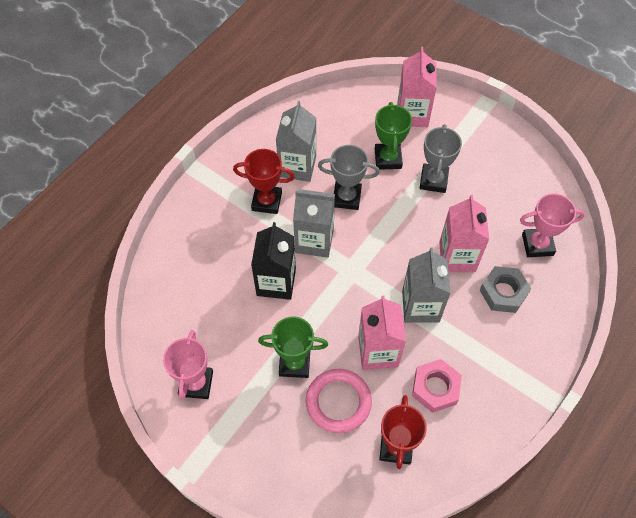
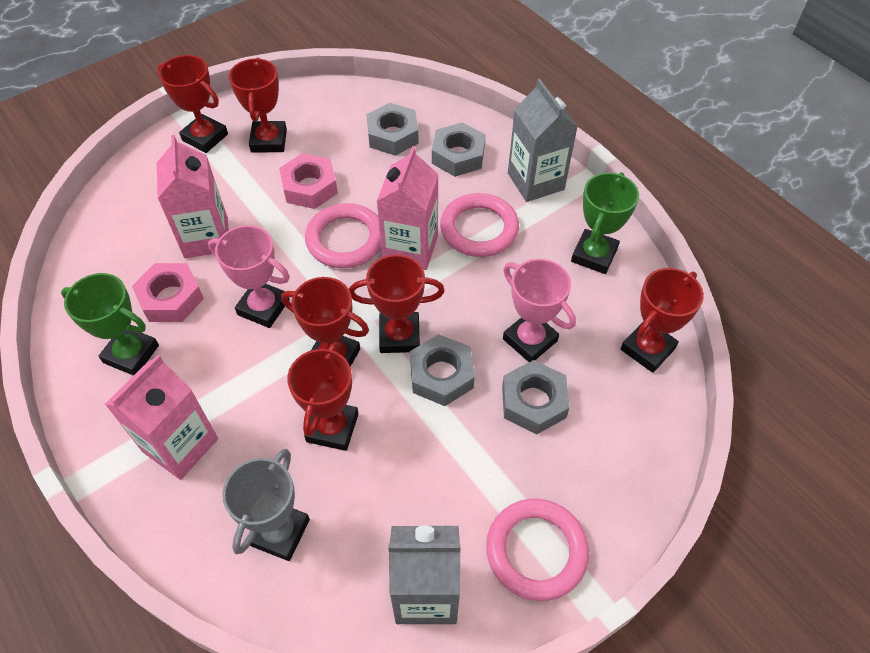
black carton: 1 -> 0
grey carton: 3 -> 2
grey nut: 1 -> 4
grey trophy: 2 -> 1
pink nut: 1 -> 2
pink ring: 1 -> 3
red trophy: 2 -> 6

